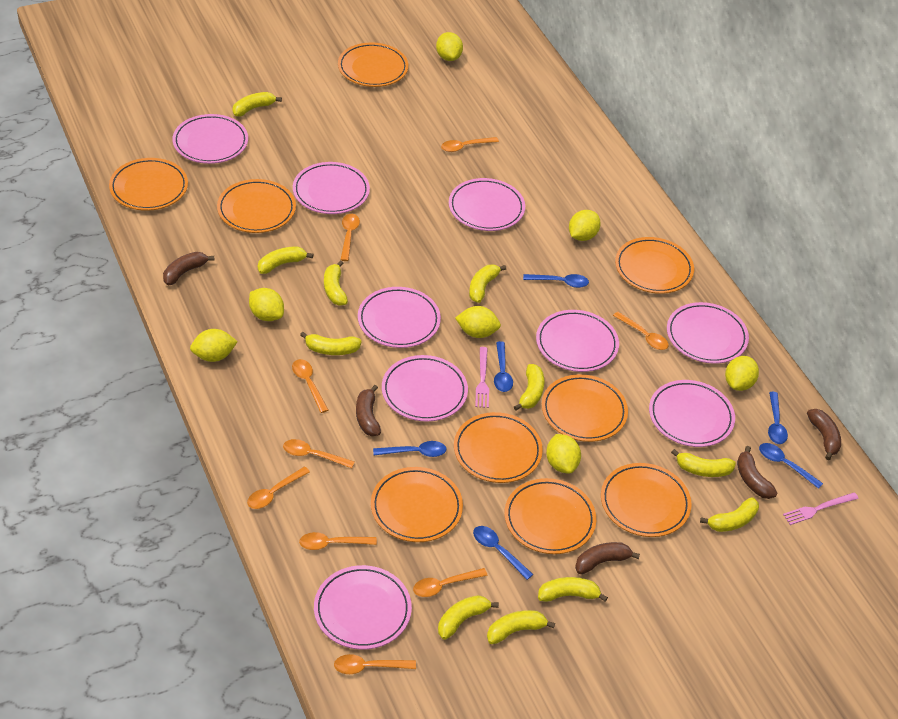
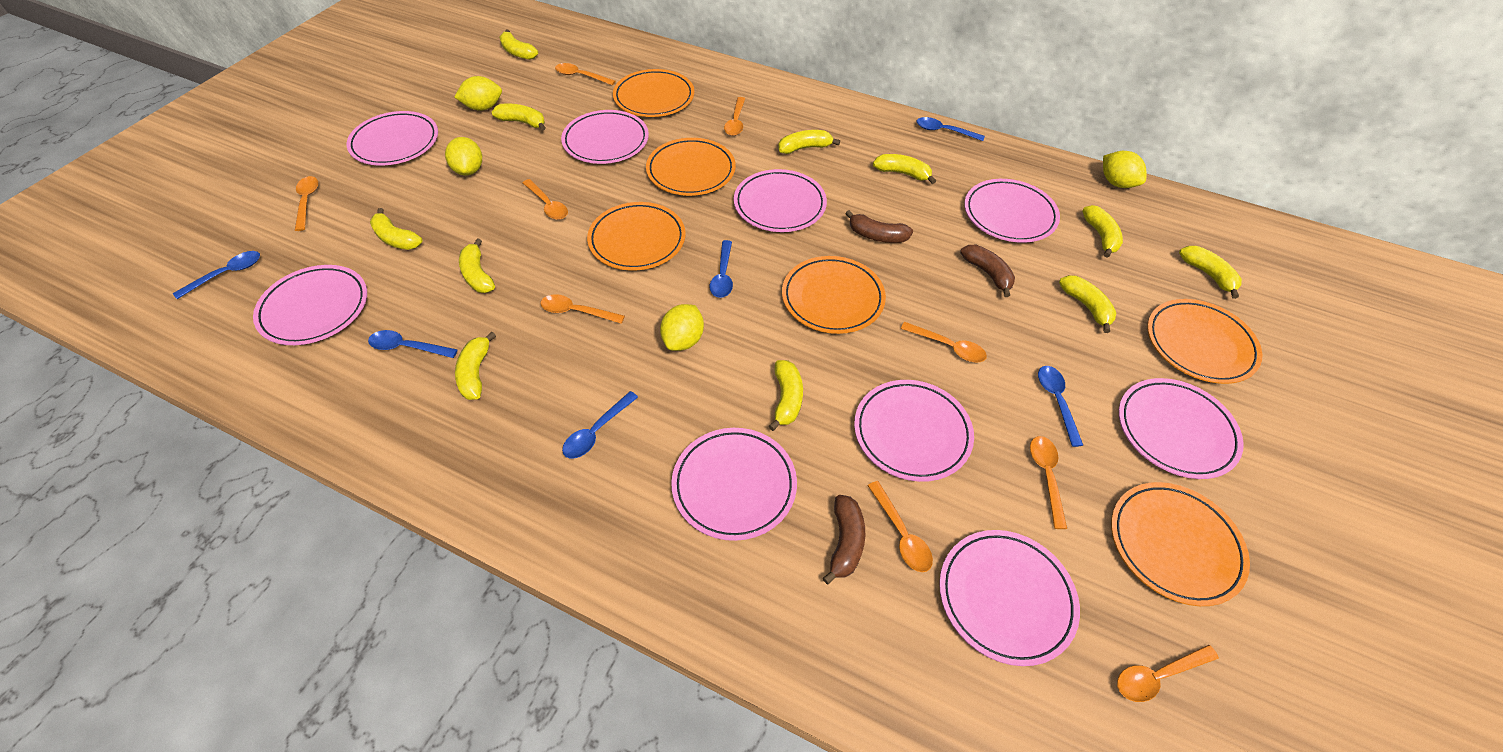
brown banana: 5 -> 3
orange plate: 9 -> 6
pink fork: 2 -> 0
yellow lemon: 7 -> 4

